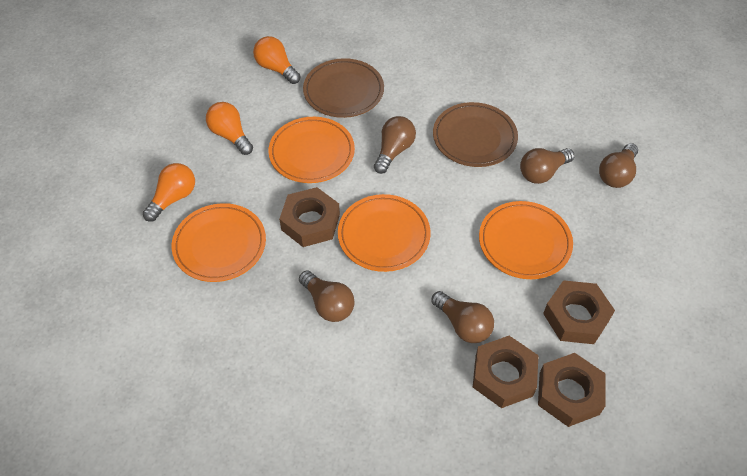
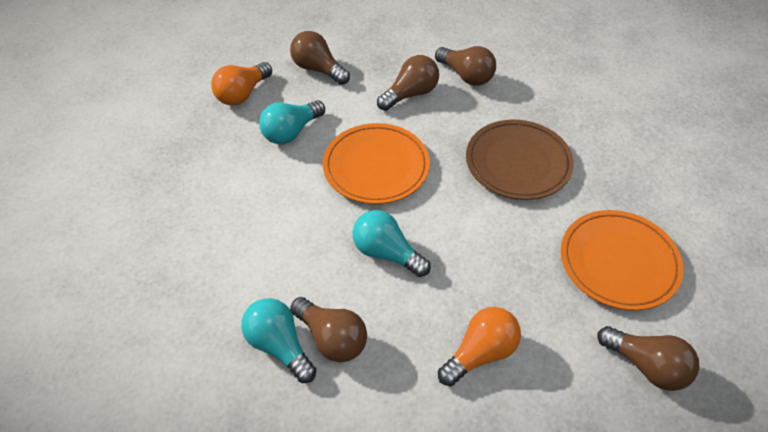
brown nut: 4 -> 0
brown plate: 2 -> 1
orange light bulb: 3 -> 2
orange plate: 4 -> 2
turquoise light bulb: 0 -> 3

